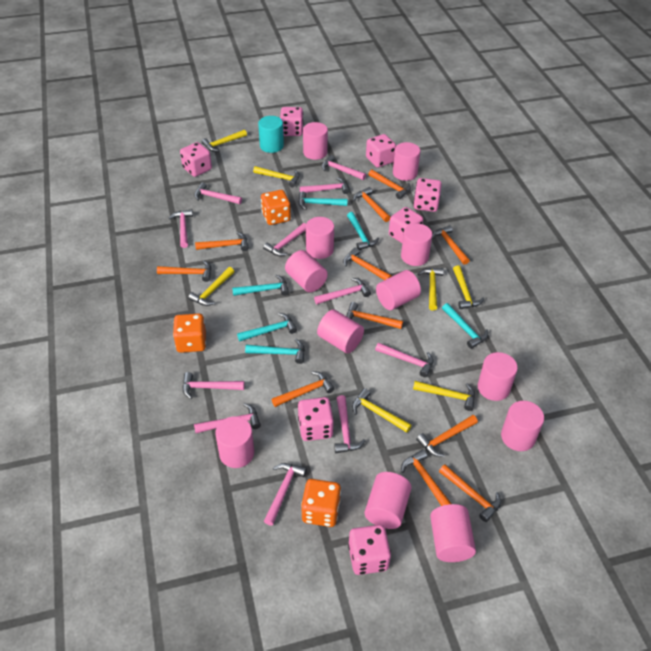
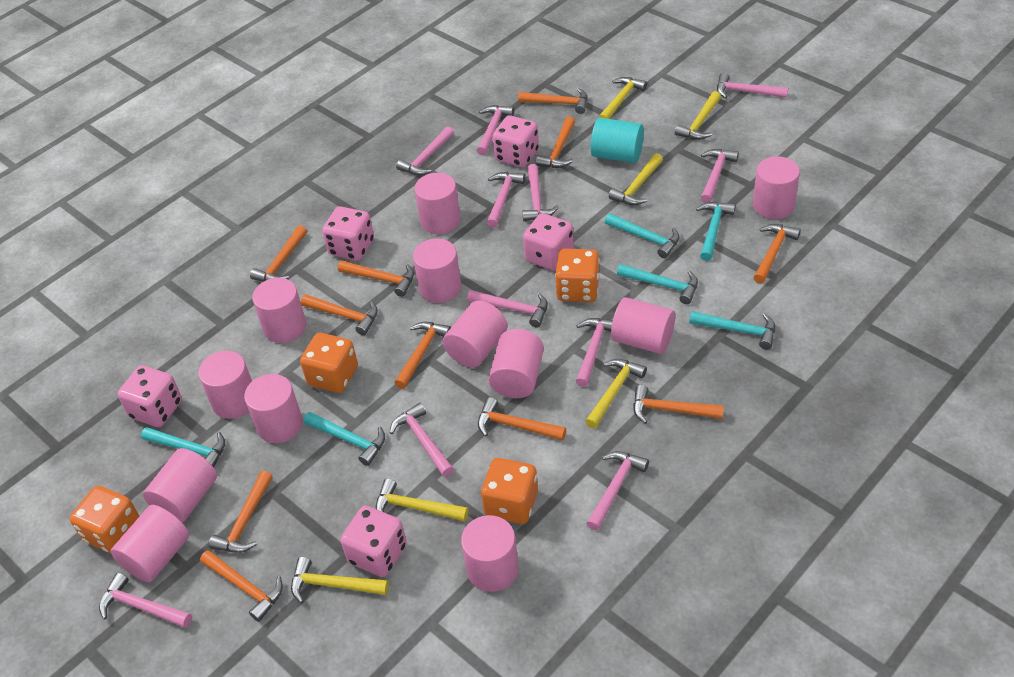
orange dice: 3 -> 4
pink dice: 7 -> 5
yellow hammer: 7 -> 6

